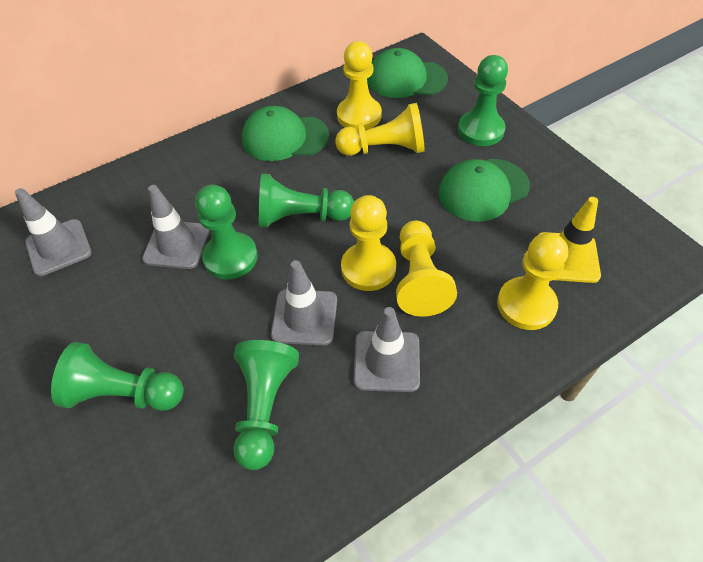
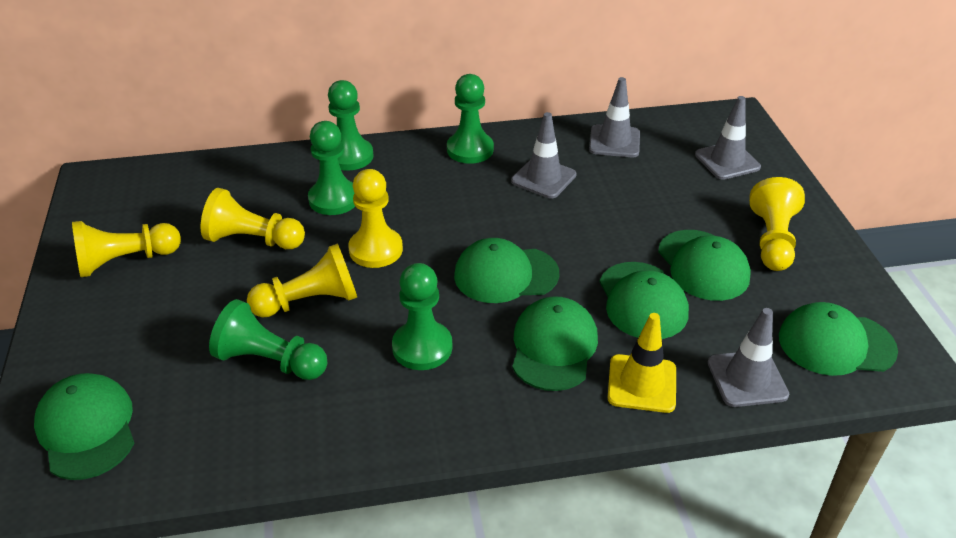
green cap: 3 -> 6

